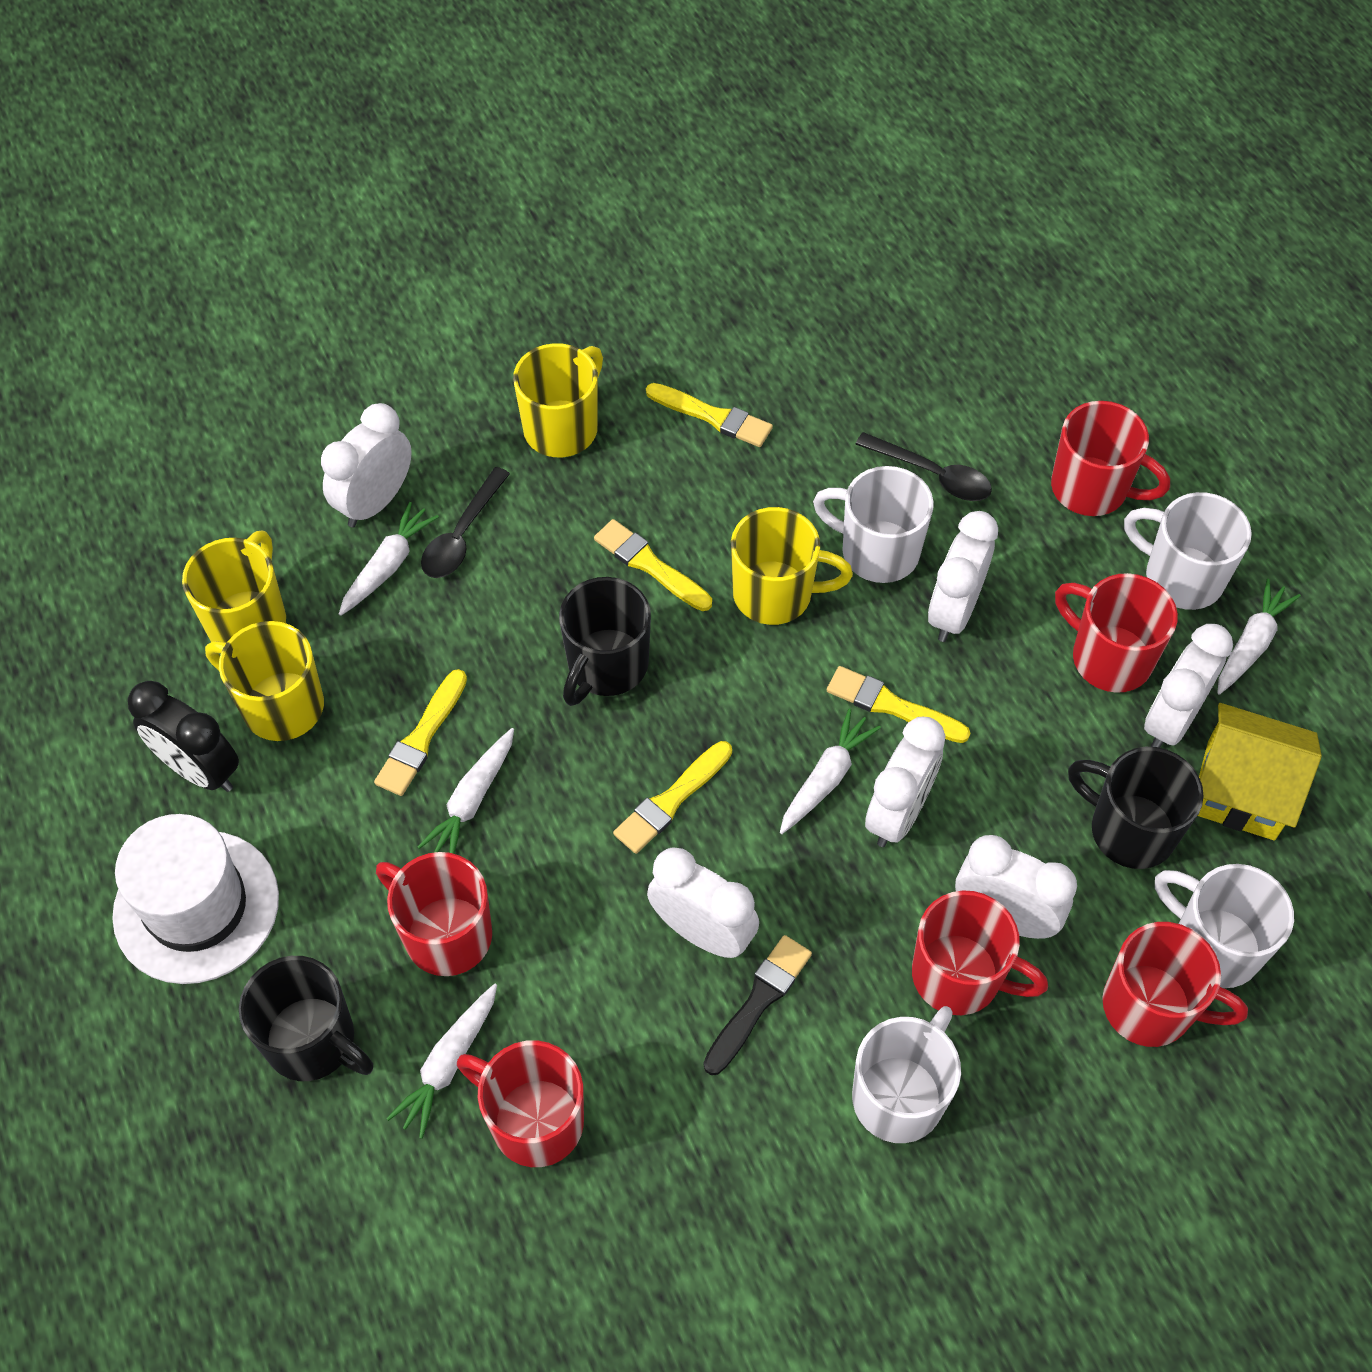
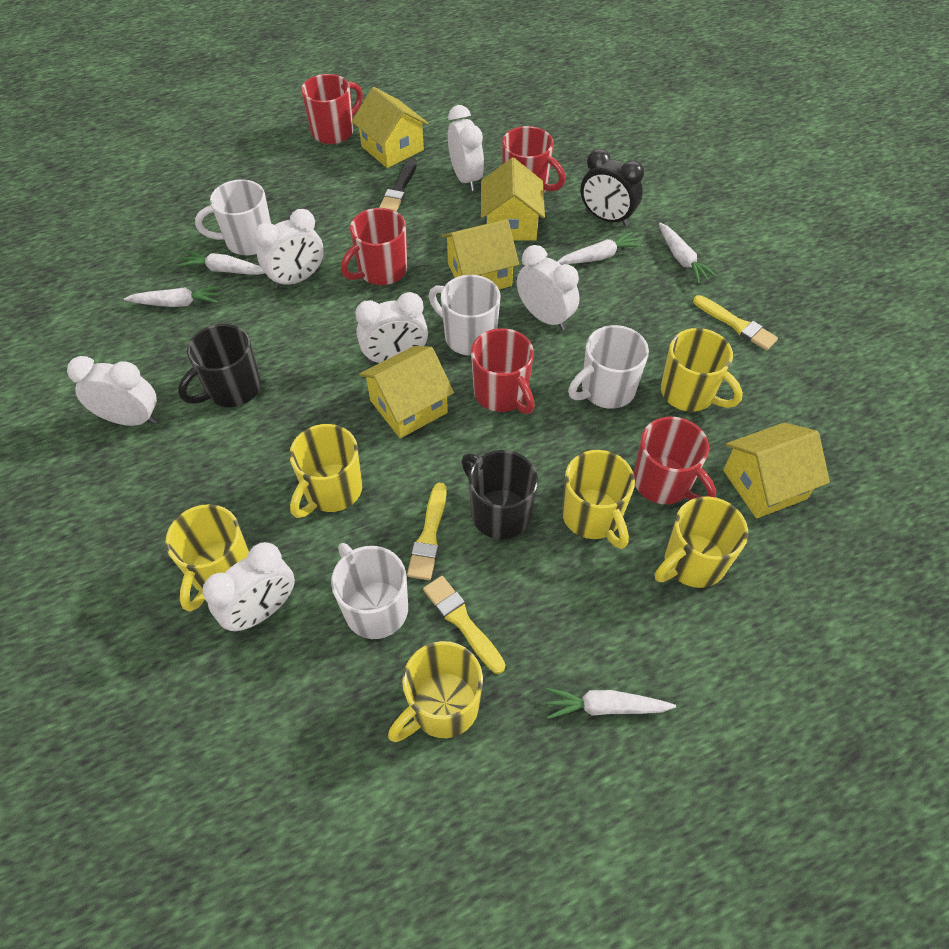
black mug: 3 -> 2
black spoon: 2 -> 0
red mug: 6 -> 5
white hat: 1 -> 0
yellow brush: 5 -> 3
yellow house: 1 -> 5
yellow mug: 4 -> 6

